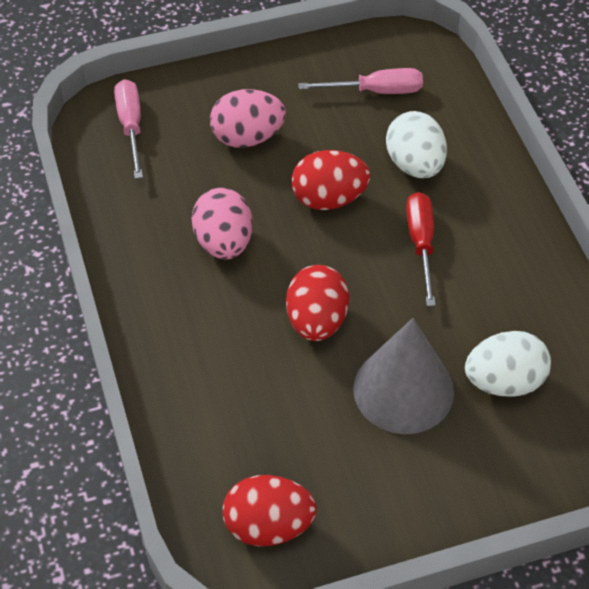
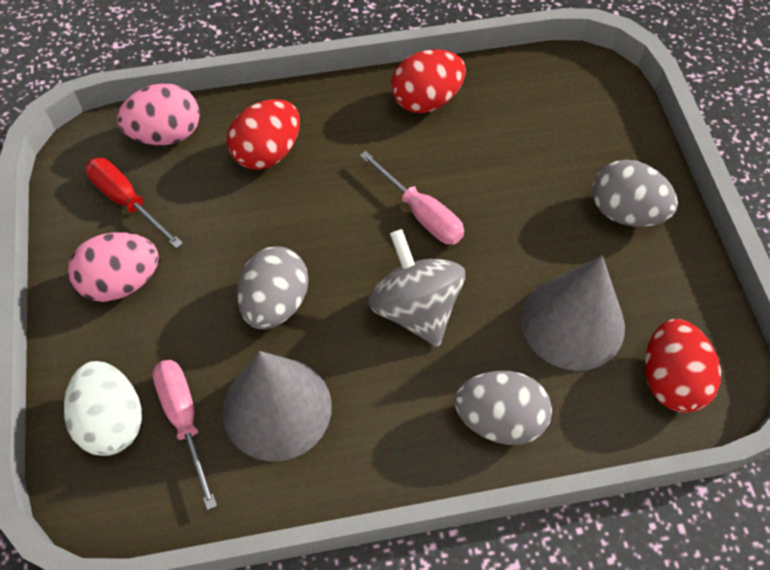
grey cone: 1 -> 2
grey egg: 0 -> 3
grey spinning top: 0 -> 1
white egg: 2 -> 1

